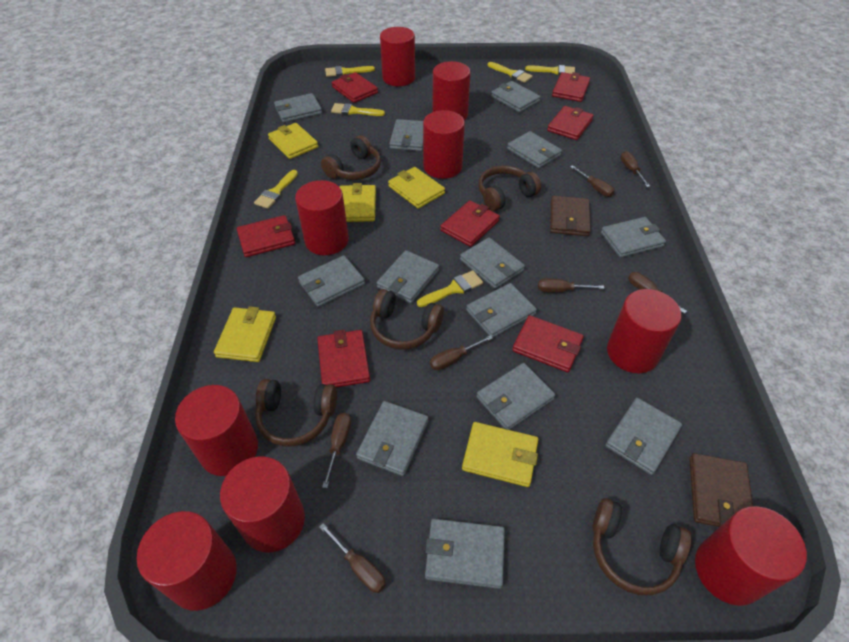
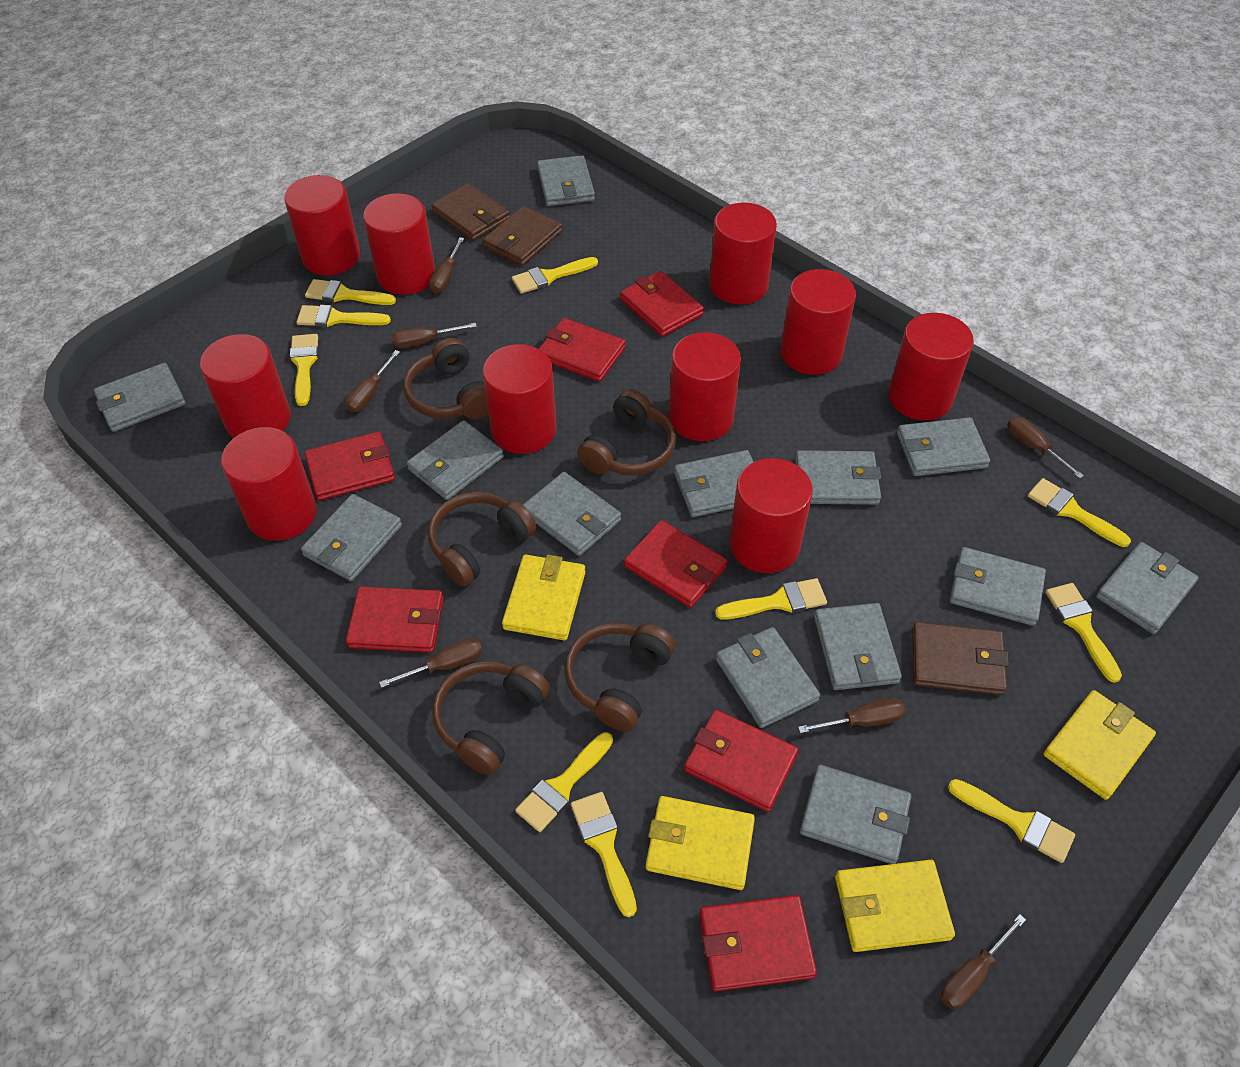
brown wallet: 2 -> 3
red cylinder: 9 -> 10
yellow brush: 6 -> 10
yellow wallet: 5 -> 4

